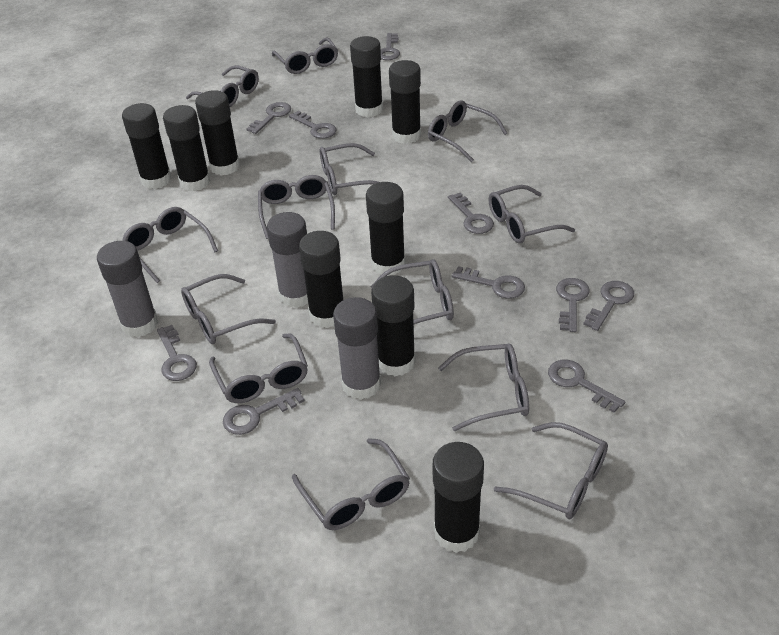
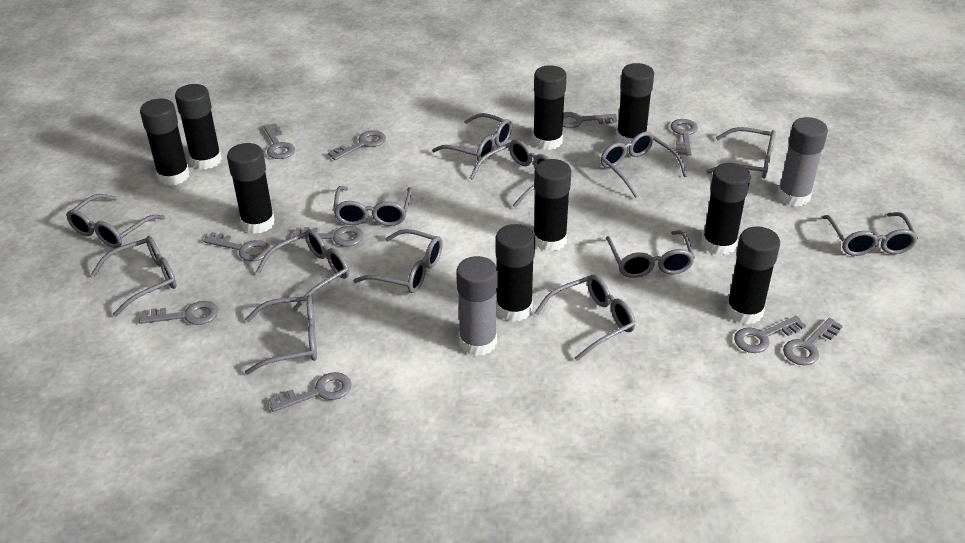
grey glue stick: 3 -> 2

